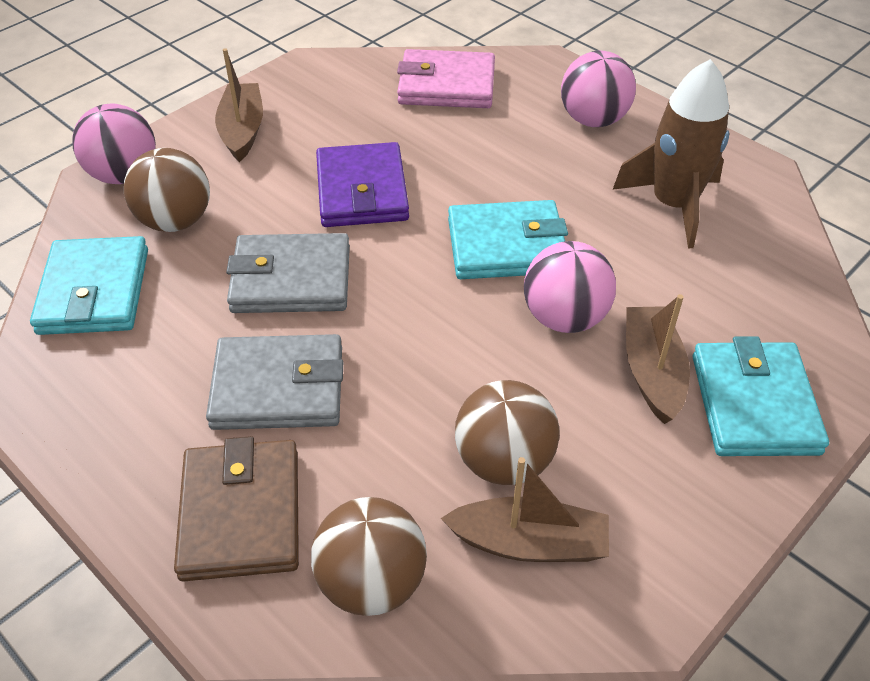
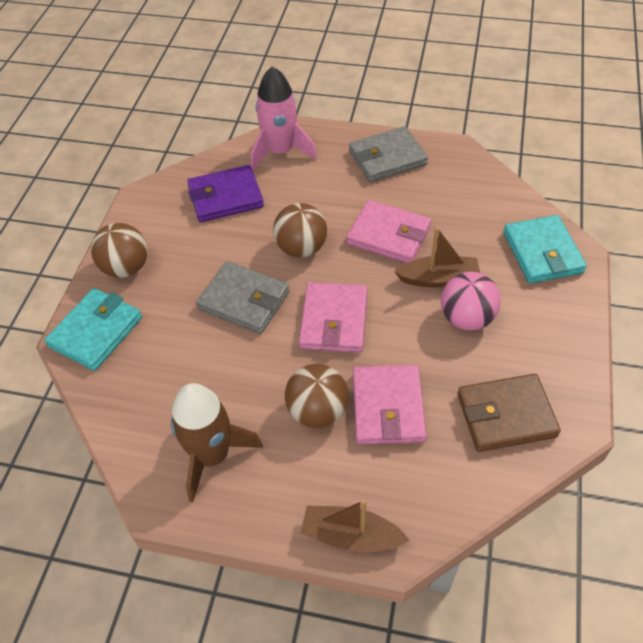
brown boat: 3 -> 2
pink ball: 3 -> 1
pink rocket: 0 -> 1
pink wallet: 1 -> 3
turquoise wallet: 3 -> 2

